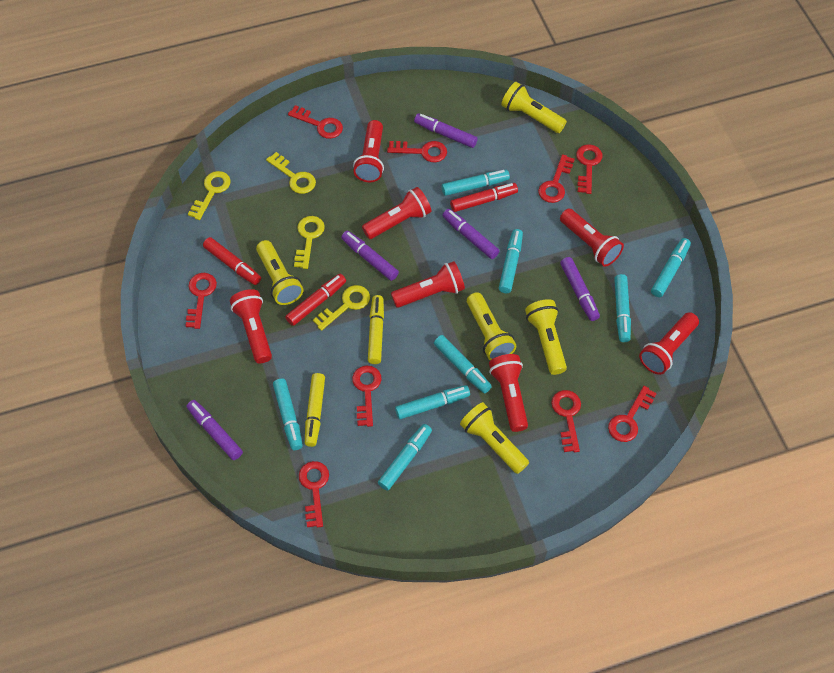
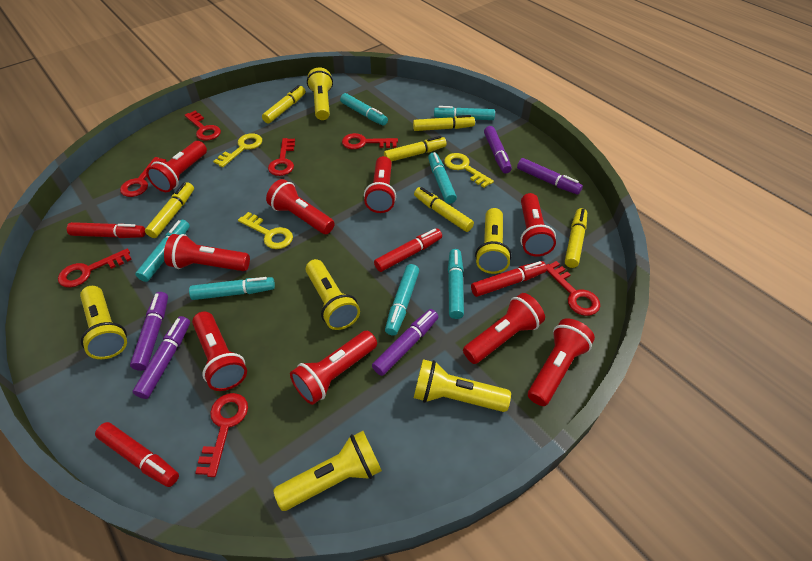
red flashlight: 7 -> 9
red key: 9 -> 7
red marker: 3 -> 4
turquoise marker: 8 -> 7
yellow flashlight: 5 -> 6
yellow key: 4 -> 3
yellow marker: 2 -> 6

